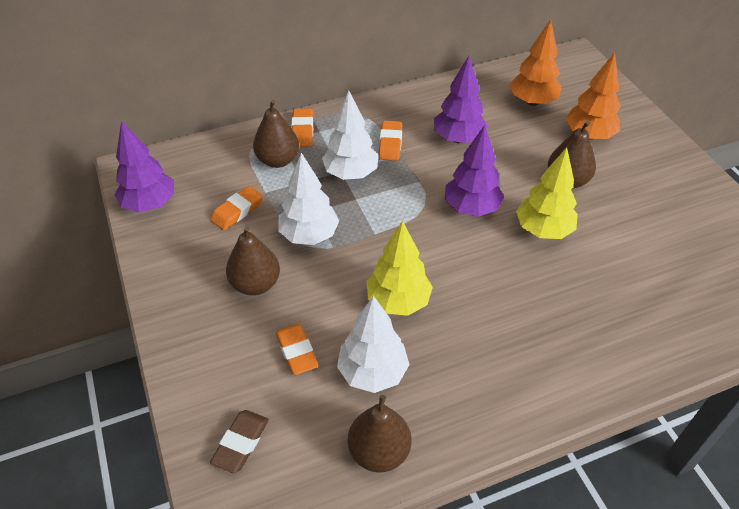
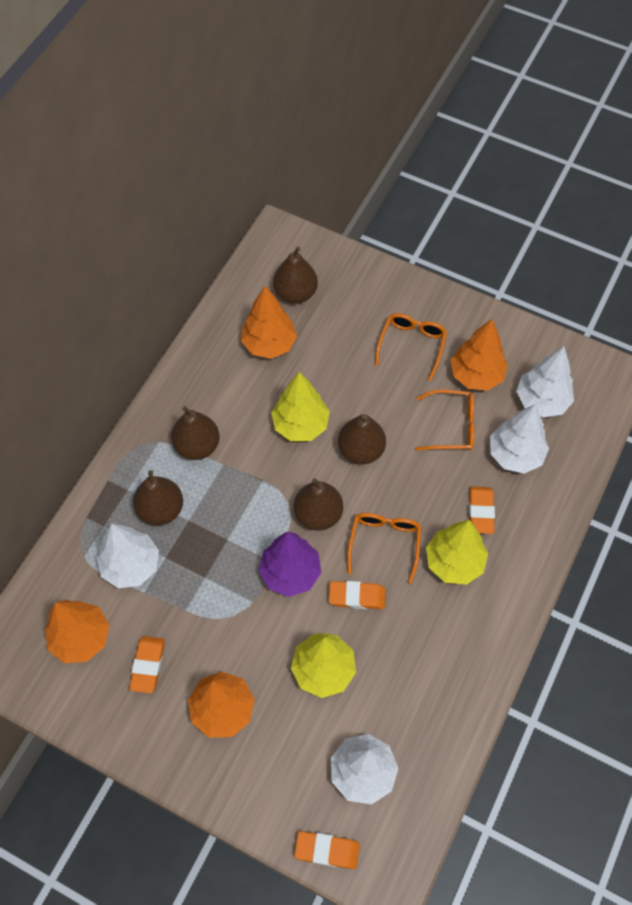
brown eraser: 1 -> 0
brown pear: 4 -> 5
orange glasses: 0 -> 3
orange tree: 2 -> 4
purple tree: 3 -> 1
white tree: 3 -> 4
yellow tree: 2 -> 3

